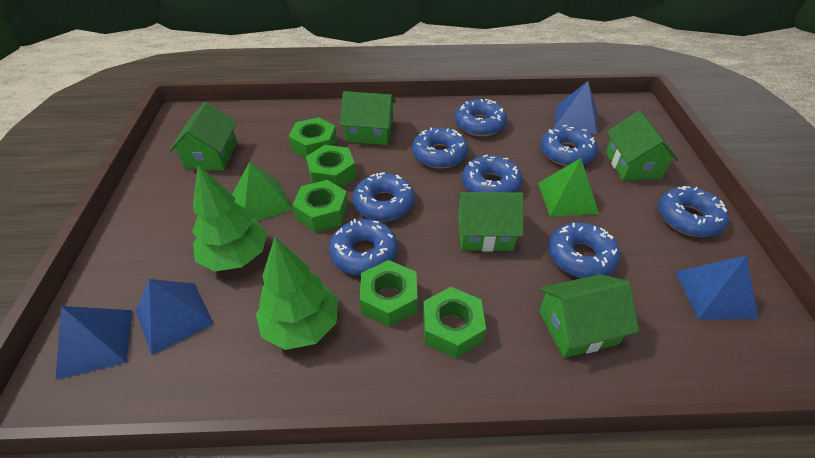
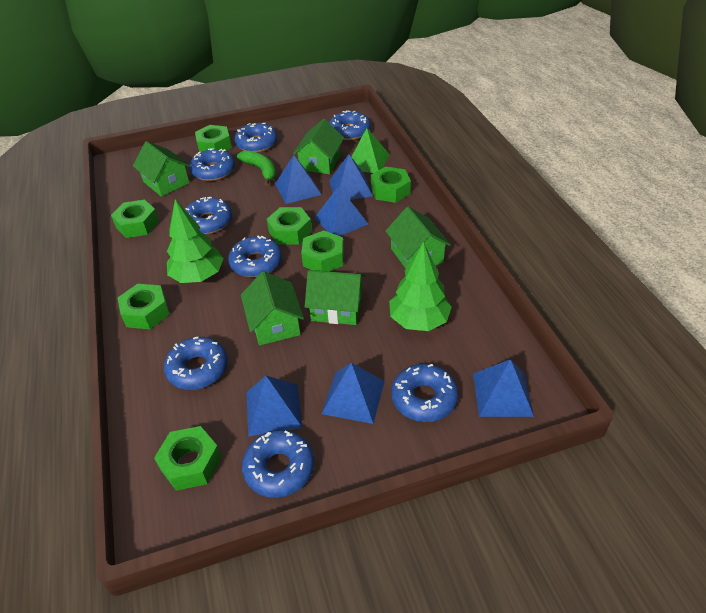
blue pyramid: 4 -> 6
green banana: 0 -> 1
green nut: 5 -> 7
green pyramid: 2 -> 1

